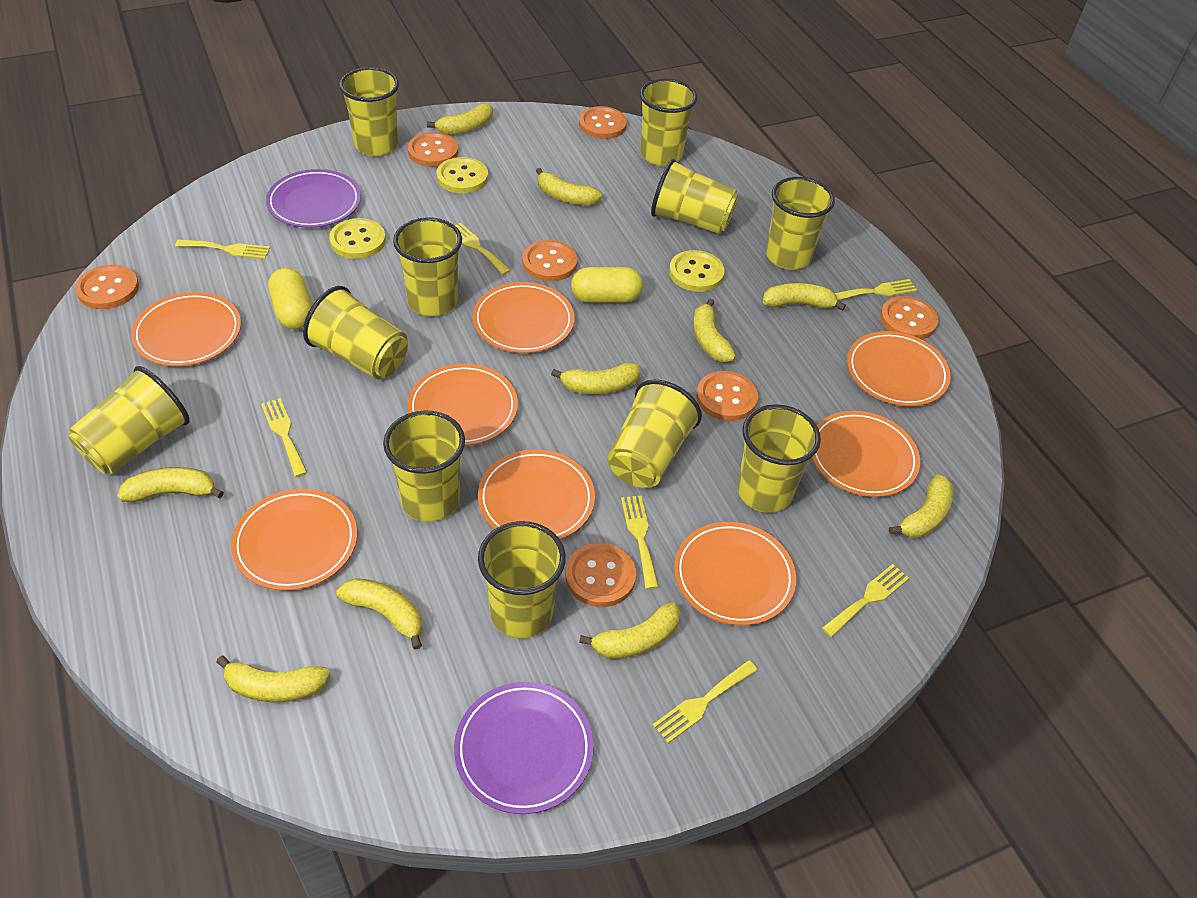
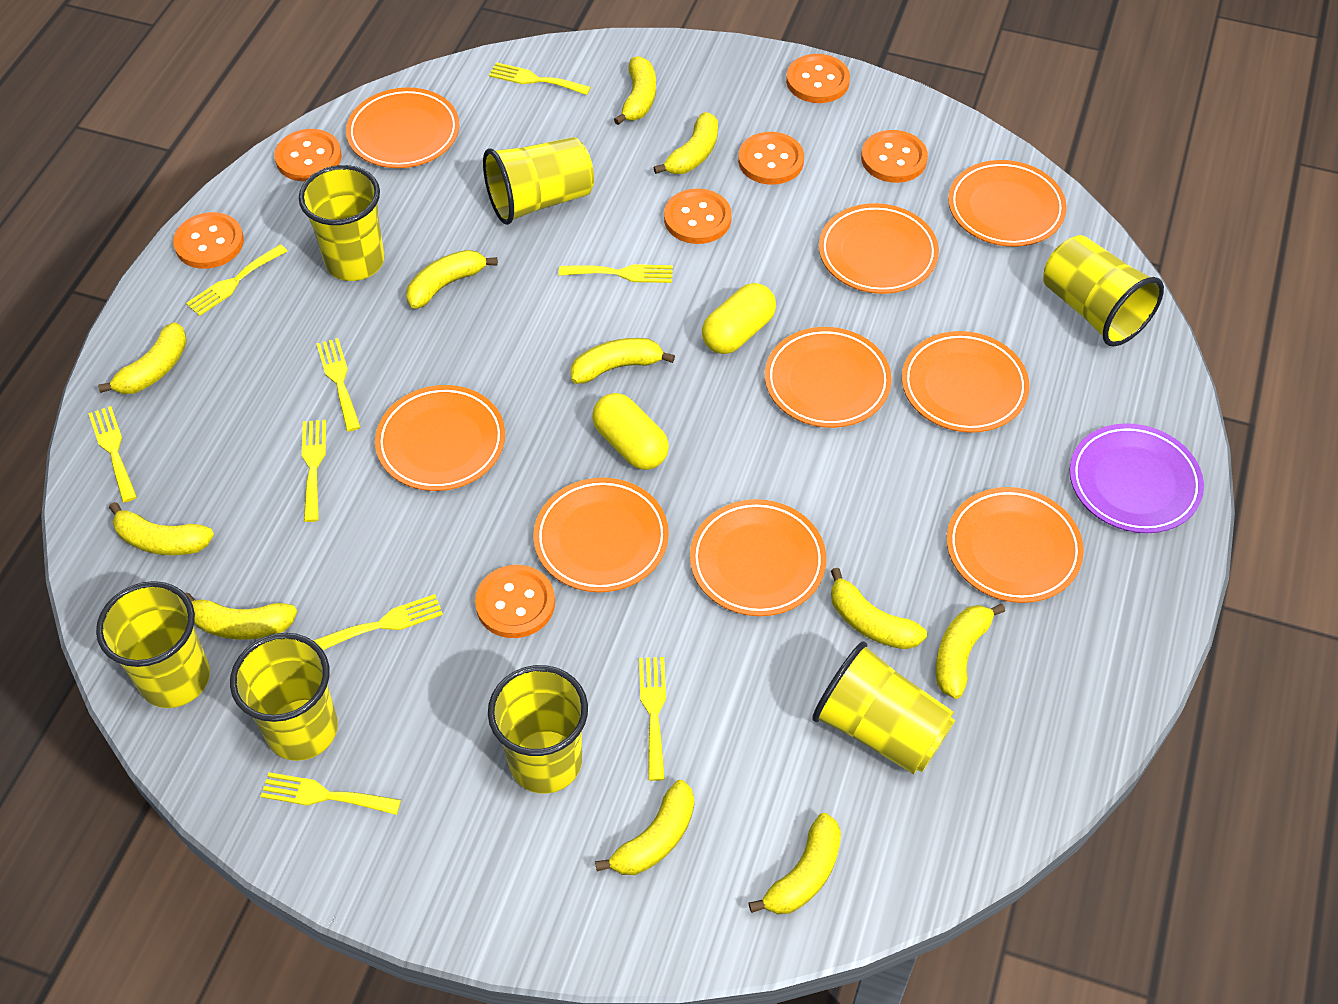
orange plate: 8 -> 9
purple plate: 2 -> 1
yellow banana: 10 -> 11
yellow button: 3 -> 0
yellow cup: 11 -> 7
yellow fork: 7 -> 9

